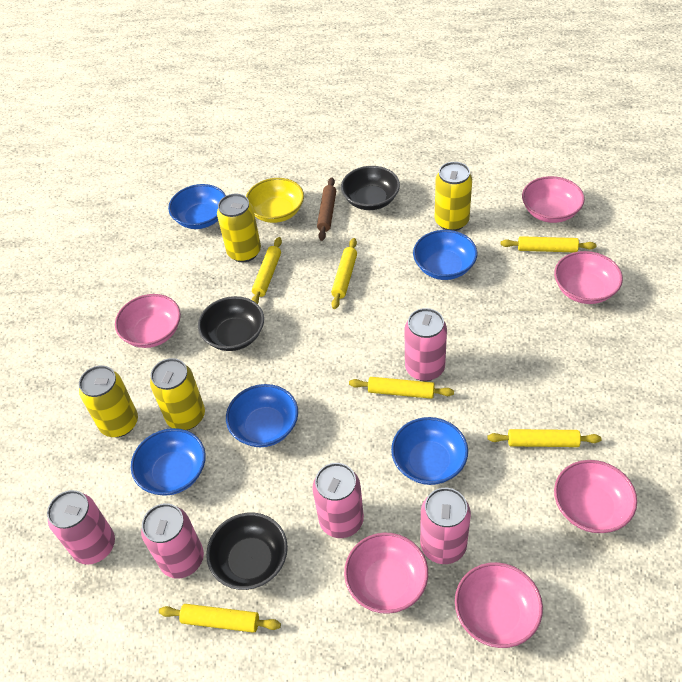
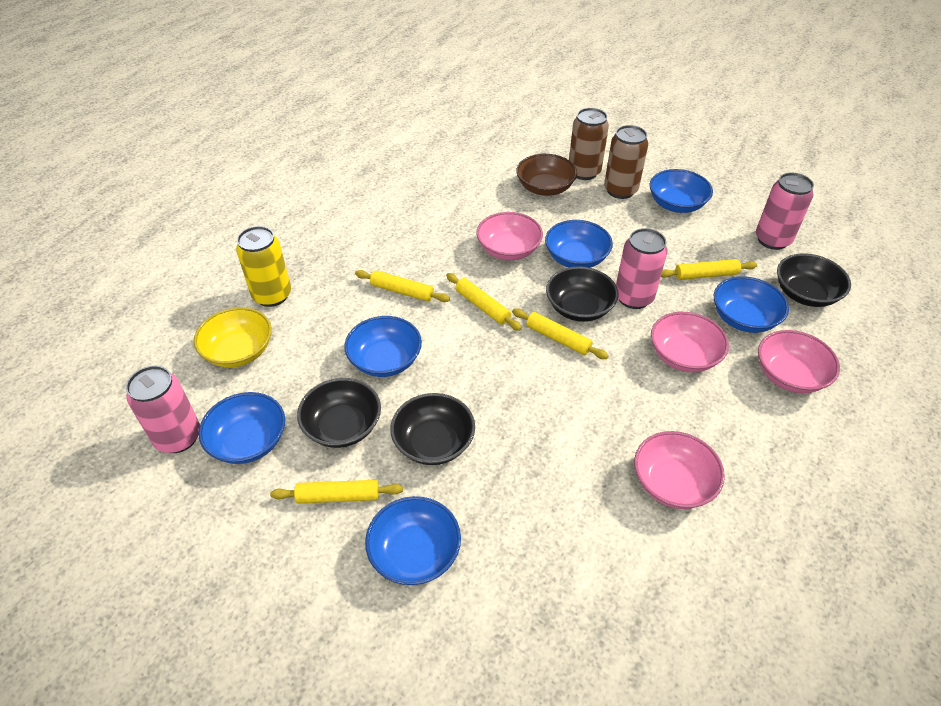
black bowl: 3 -> 4
blue bowl: 5 -> 6
brown bowl: 0 -> 1
brown can: 0 -> 2
brown rolling pin: 1 -> 0
pink bowl: 6 -> 4
pink can: 5 -> 3
yellow can: 4 -> 1
yellow rolling pin: 6 -> 5

